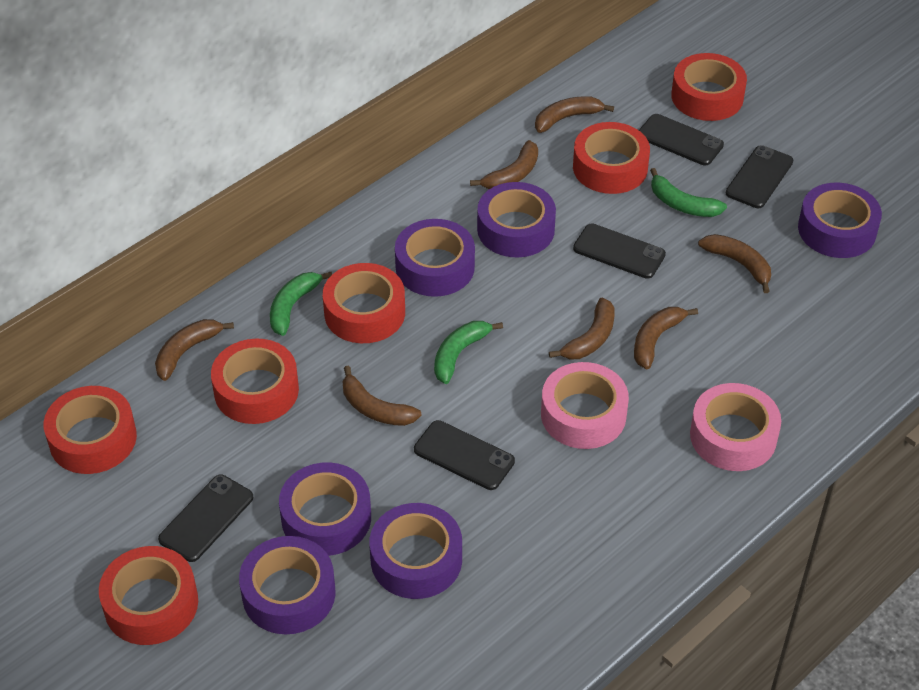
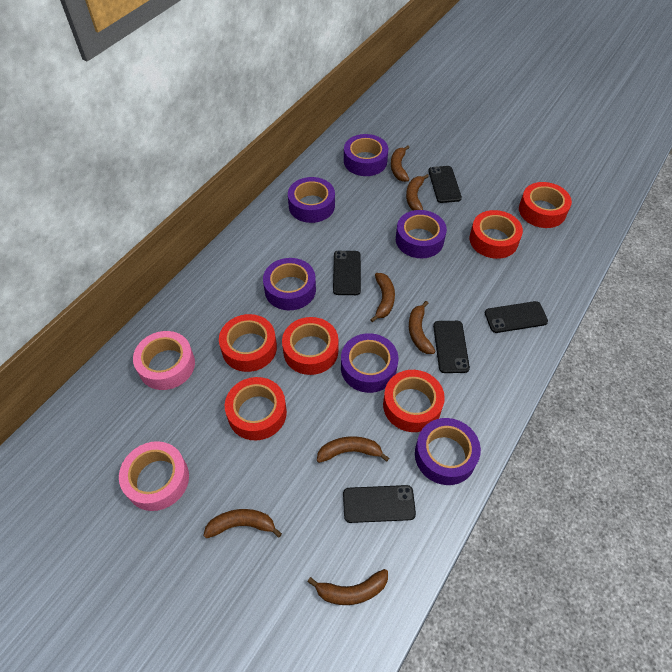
green banana: 3 -> 0

